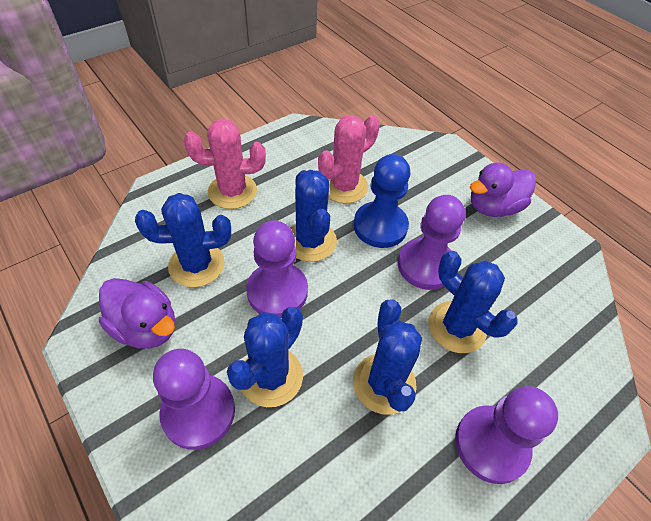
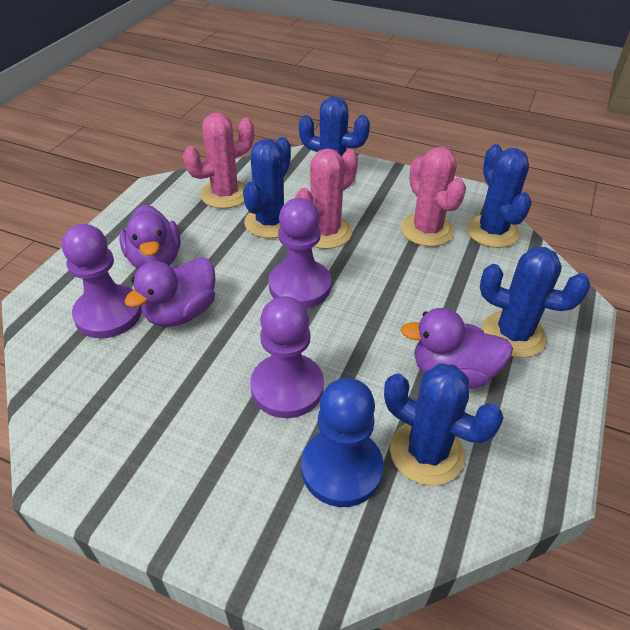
pink cactus: 2 -> 3
purple duck: 2 -> 3
purple pawn: 4 -> 3

